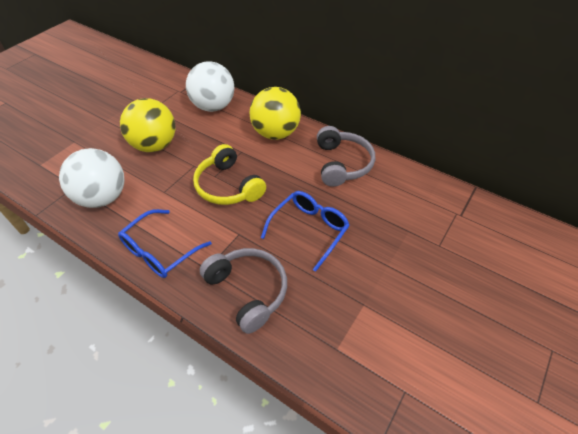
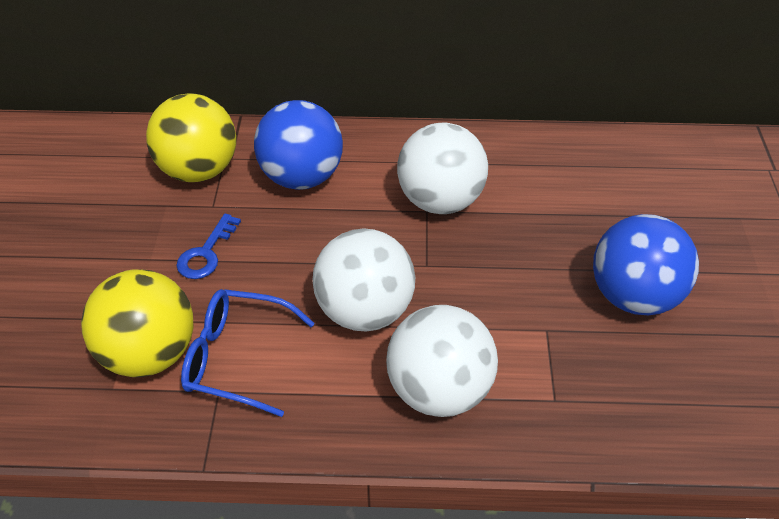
blue ball: 0 -> 2
blue glasses: 2 -> 1
blue key: 0 -> 1
grey headphones: 2 -> 0
white ball: 2 -> 3
yellow headphones: 1 -> 0

